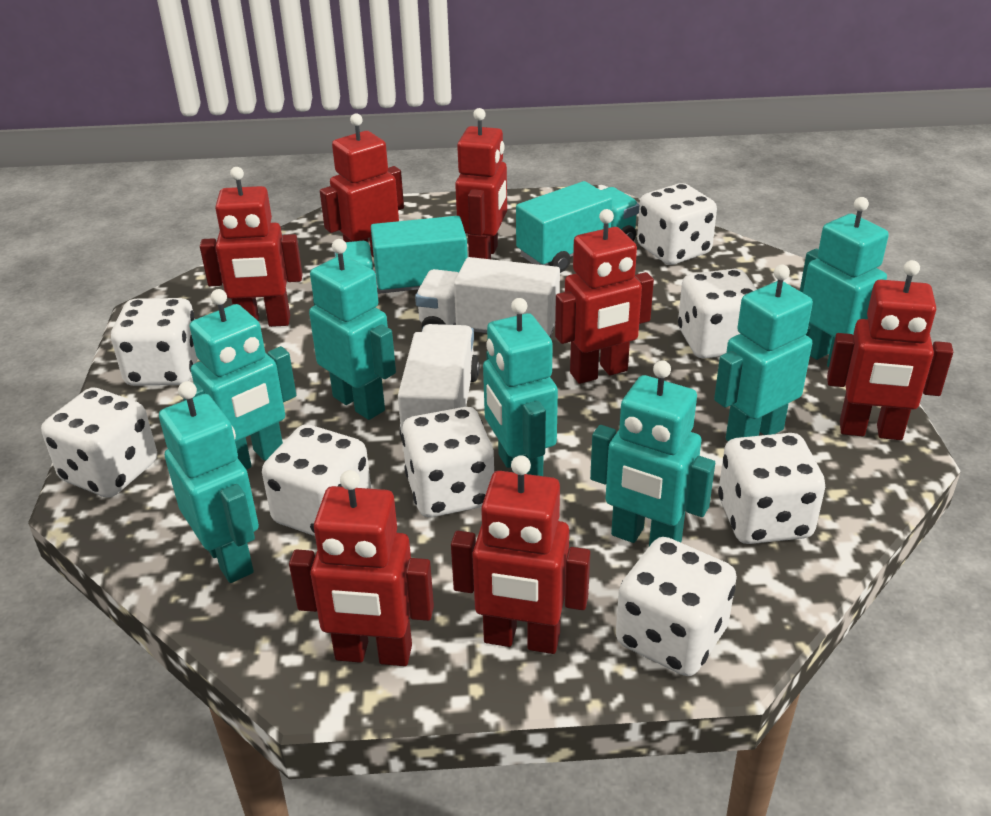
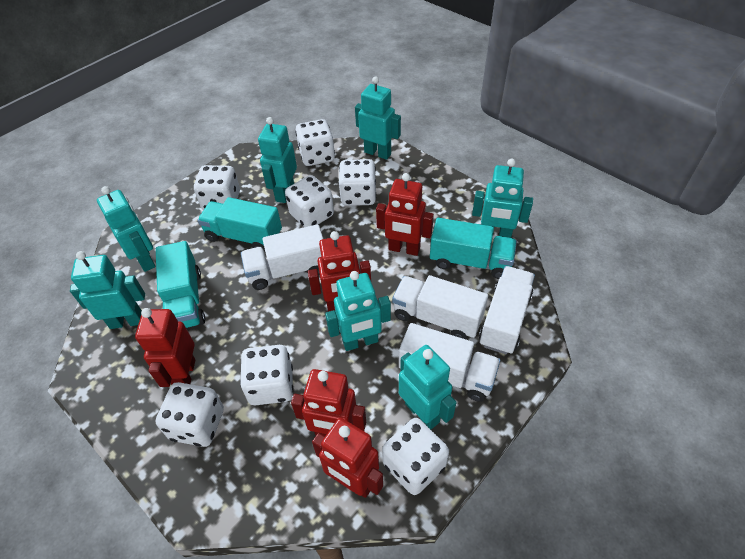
red robot: 7 -> 5
turquoise truck: 2 -> 3
white dice: 8 -> 7
white truck: 2 -> 4

